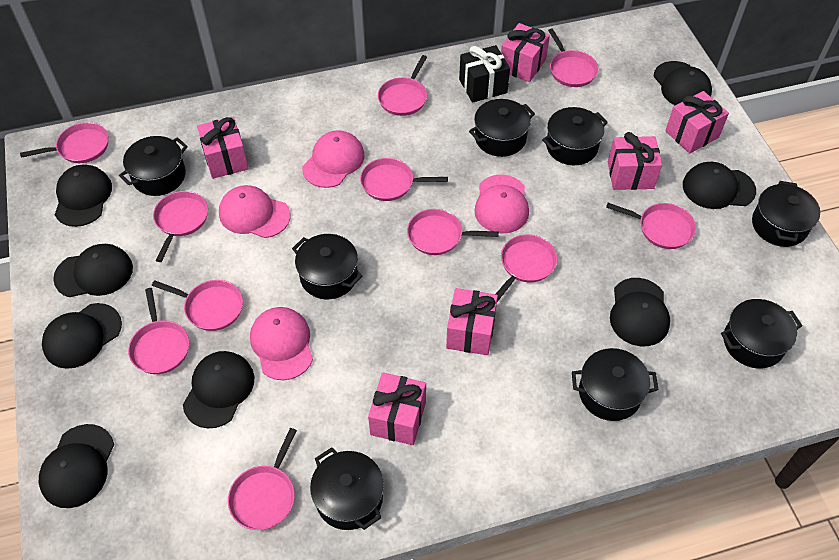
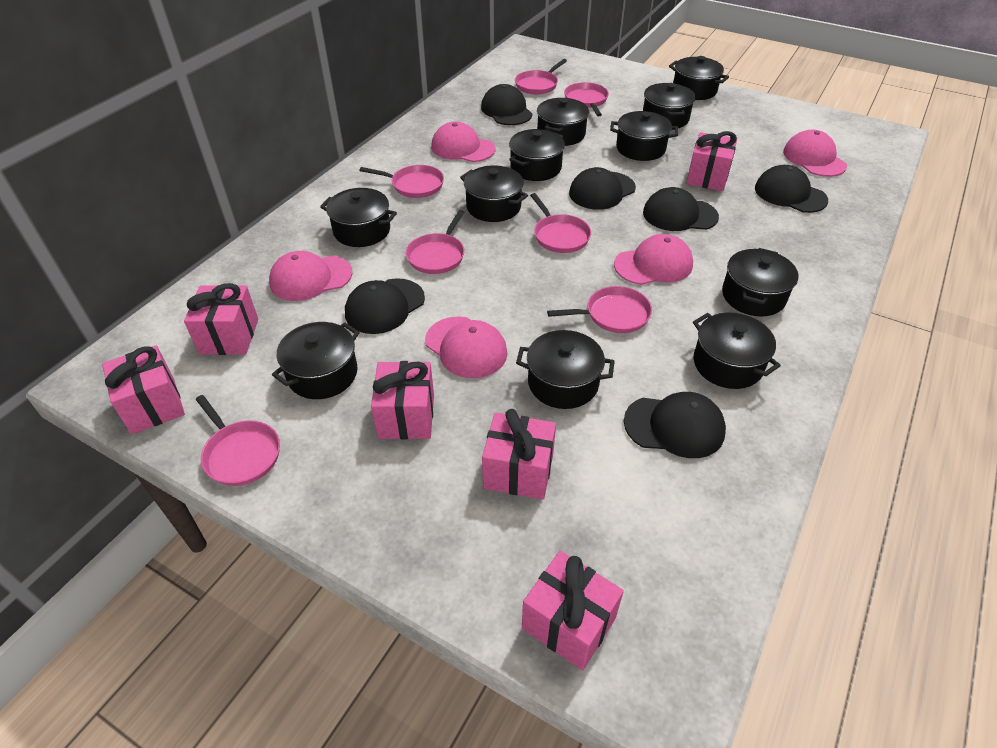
black cap: 8 -> 6
black gift: 1 -> 0
black pot: 8 -> 11
pink cap: 4 -> 5
pink pan: 11 -> 7

